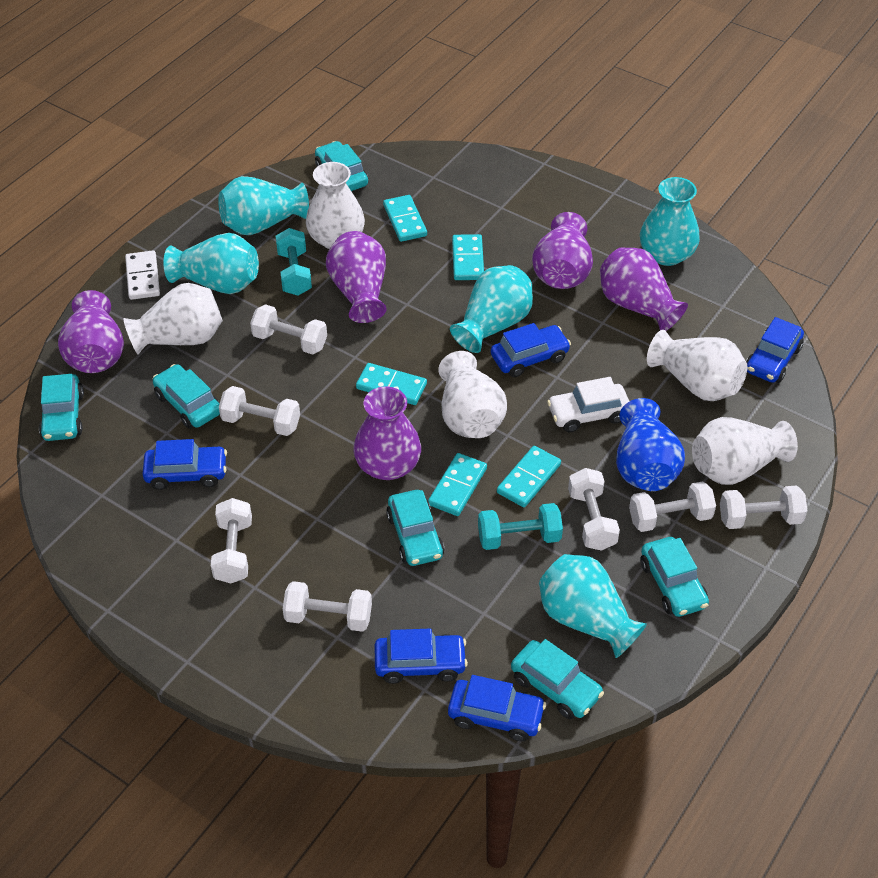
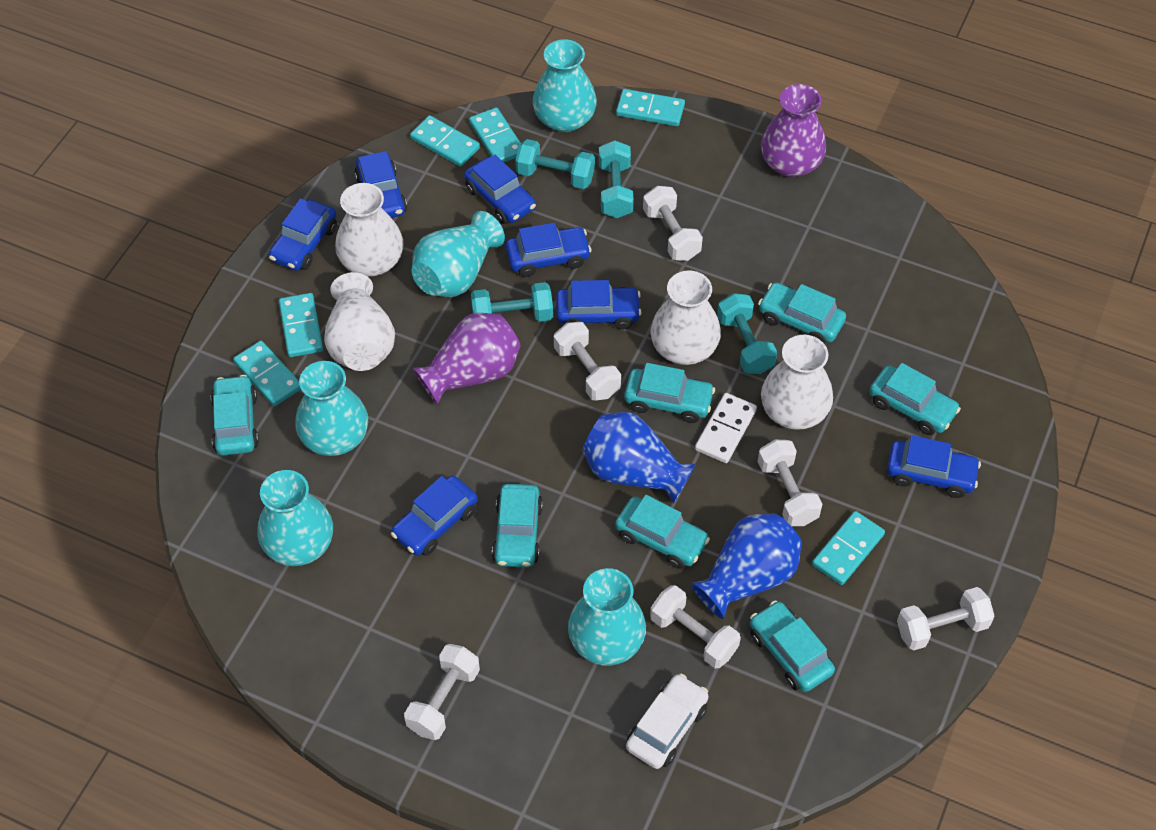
blue car: 5 -> 7
blue vase: 1 -> 2
purple vase: 5 -> 2
turquoise car: 6 -> 7
turquoise domino: 5 -> 6
turquoise dumbbell: 2 -> 4
white dumbbell: 7 -> 6
white vase: 5 -> 4

